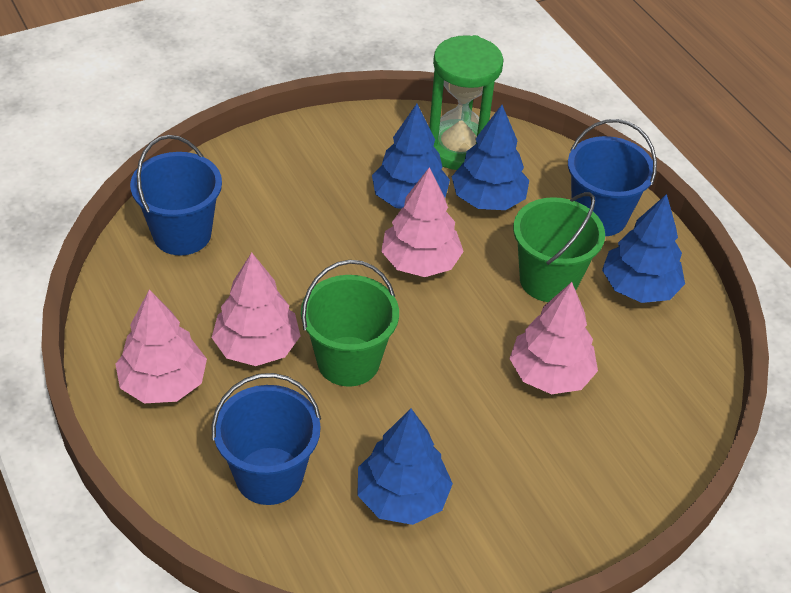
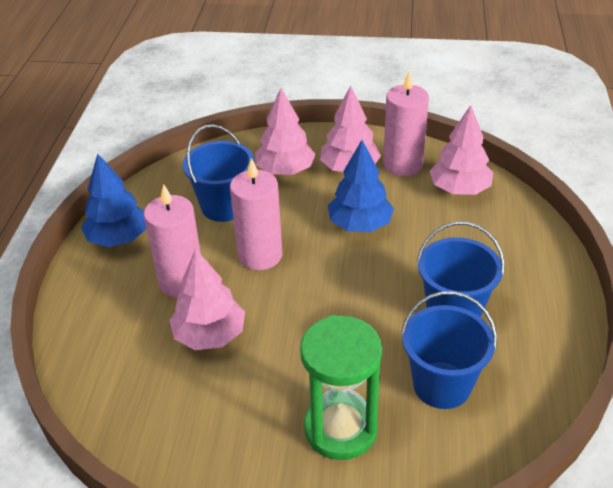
blue tree: 4 -> 2
green bucket: 2 -> 0
pink candle: 0 -> 3

